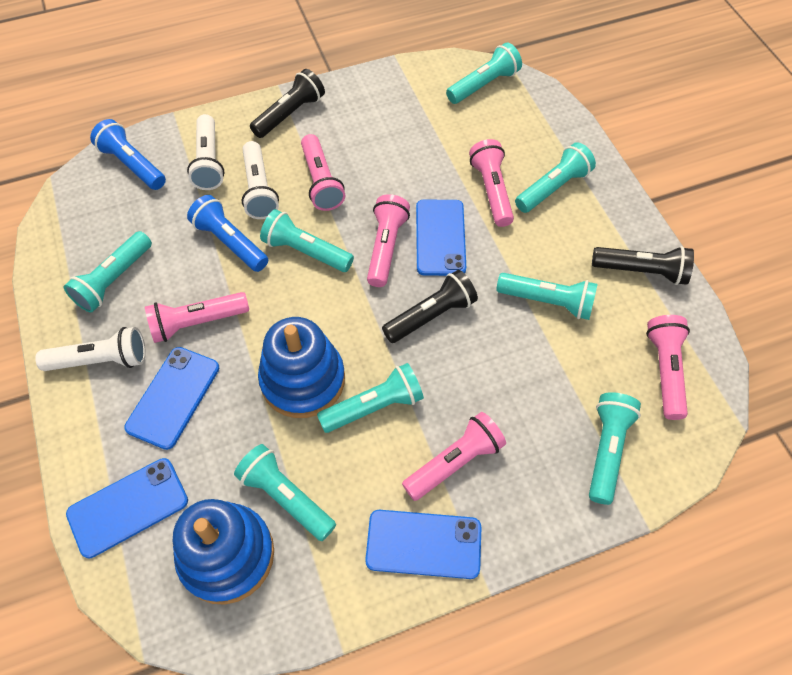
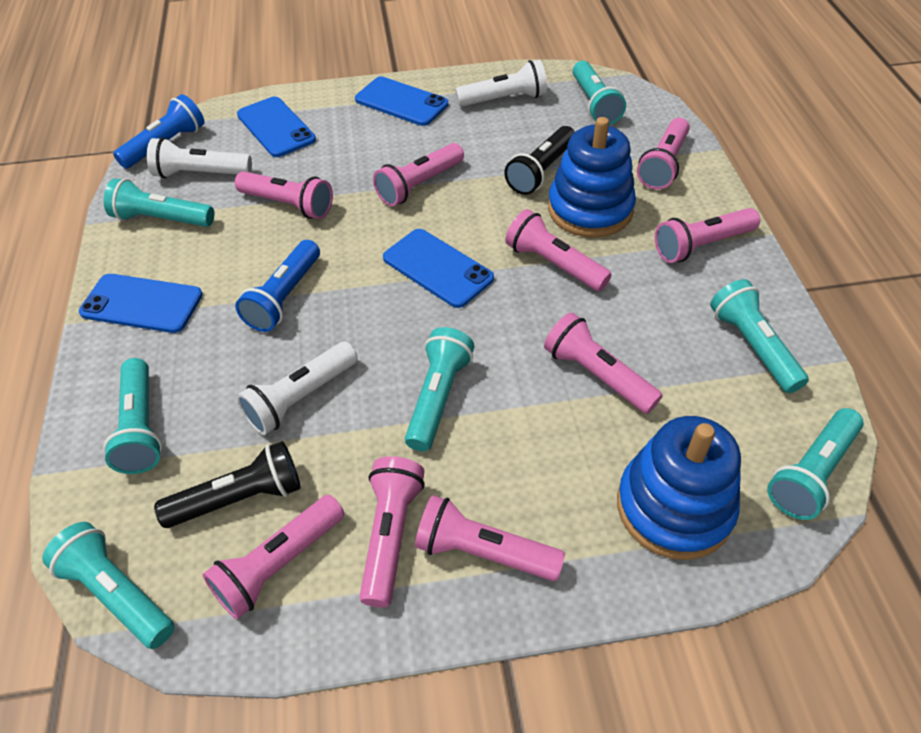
black flashlight: 3 -> 2
pink flashlight: 6 -> 9
turquoise flashlight: 8 -> 7

